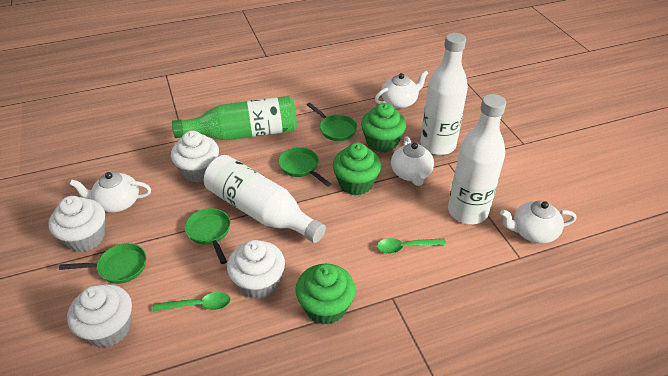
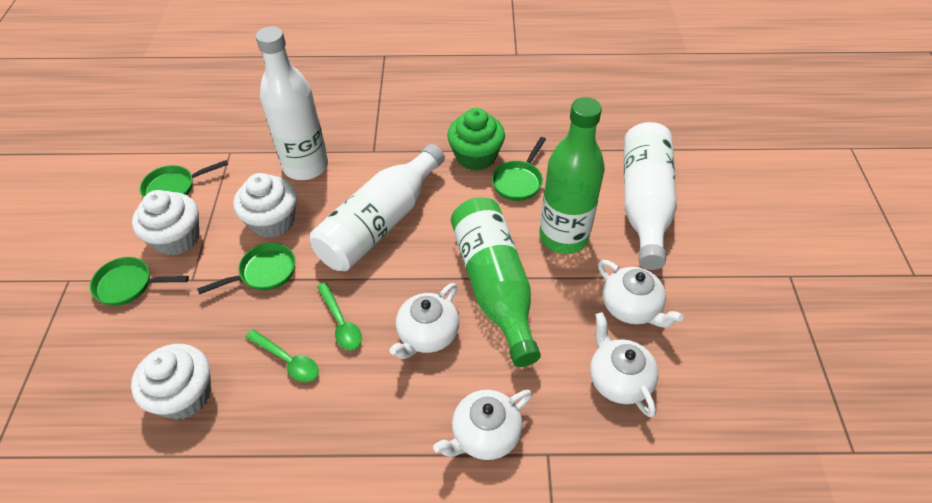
green bottle: 1 -> 2
green cupcake: 3 -> 1
white cupcake: 4 -> 3

